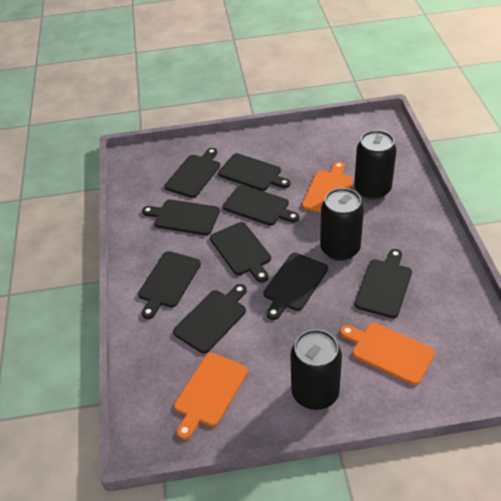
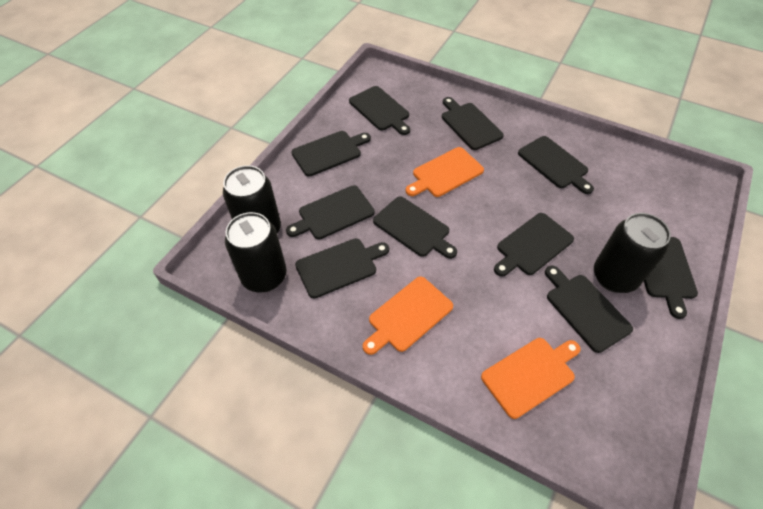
black cutting board: 9 -> 10

